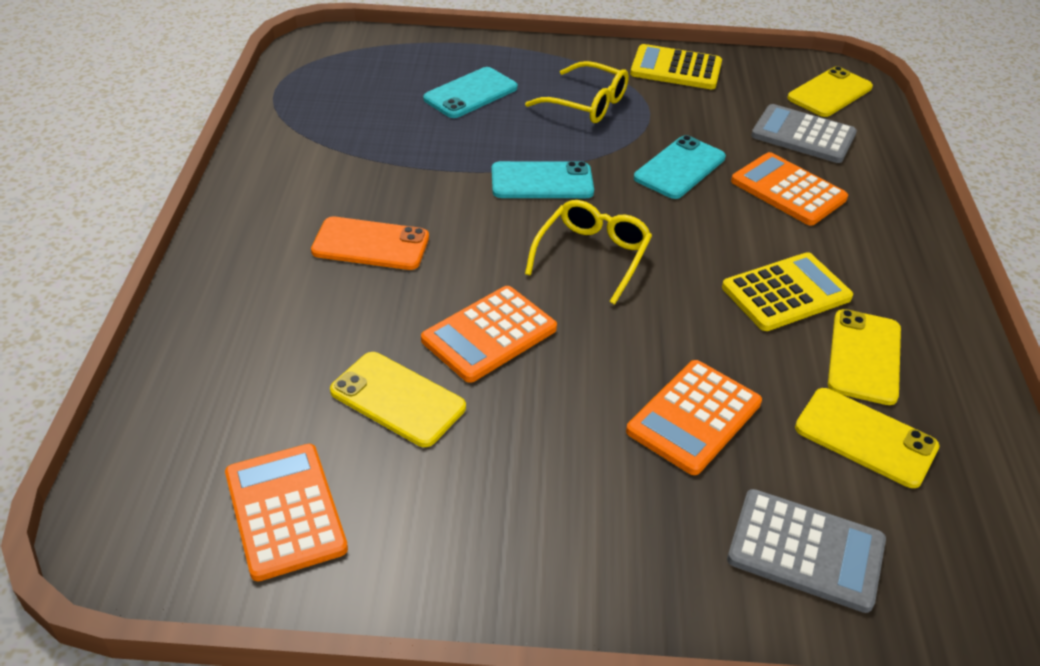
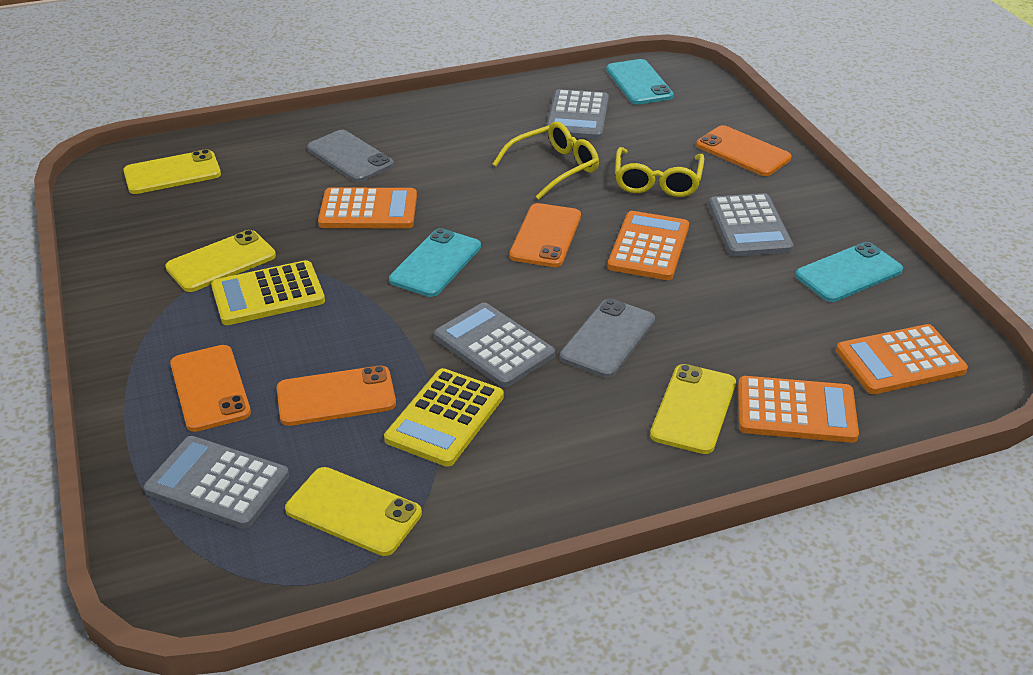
grey calculator: 2 -> 4
grey phone: 0 -> 2
orange phone: 1 -> 4

